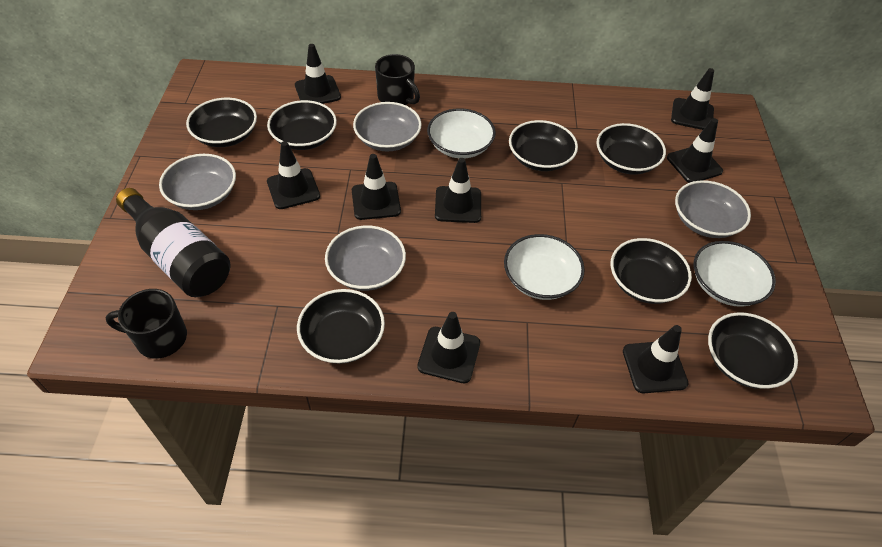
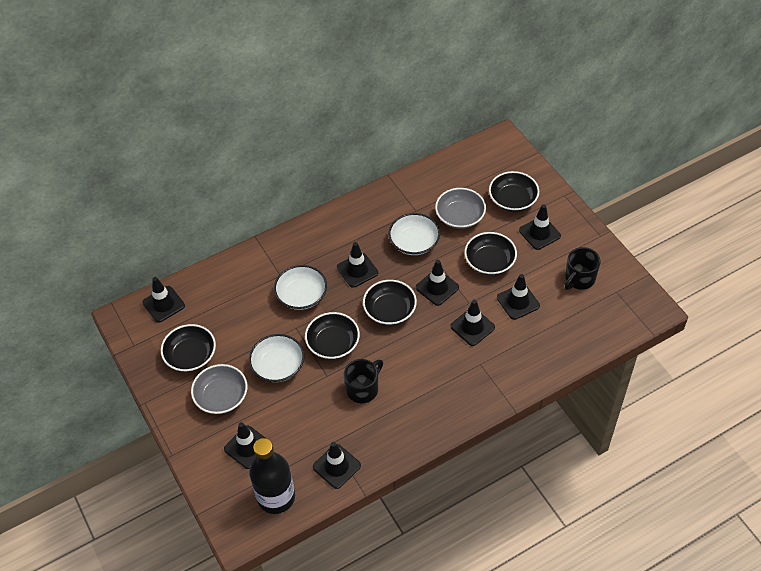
black bowl: 7 -> 5
grey bowl: 4 -> 2

